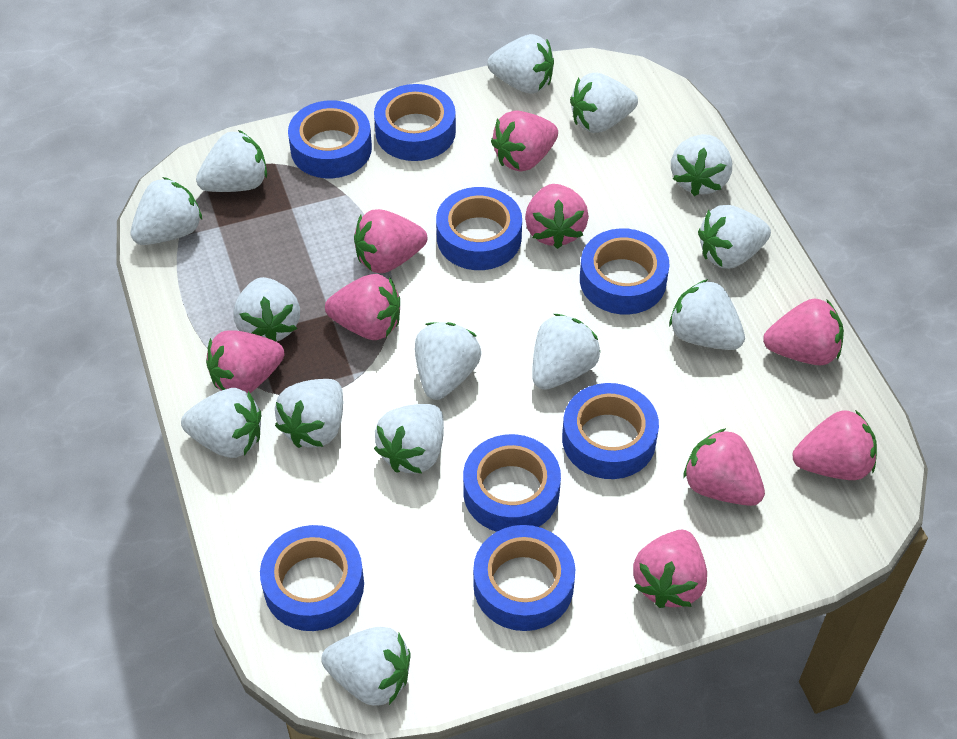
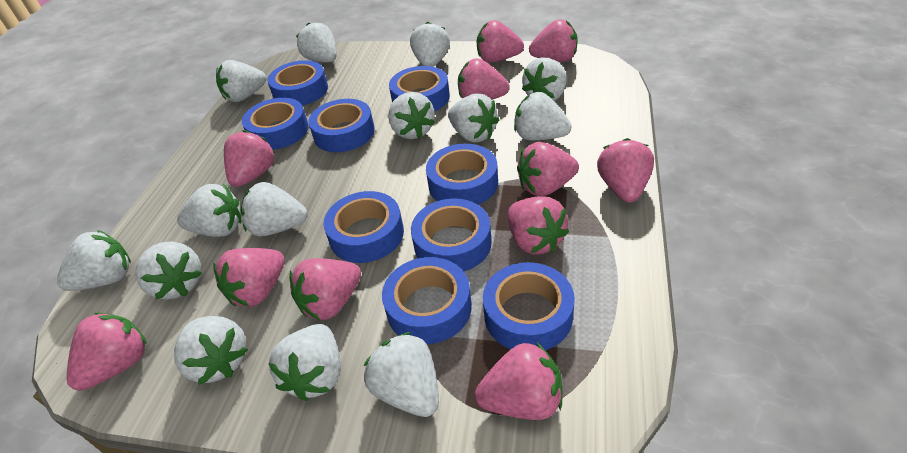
blue tape: 8 -> 9
pink strawberry: 9 -> 11

